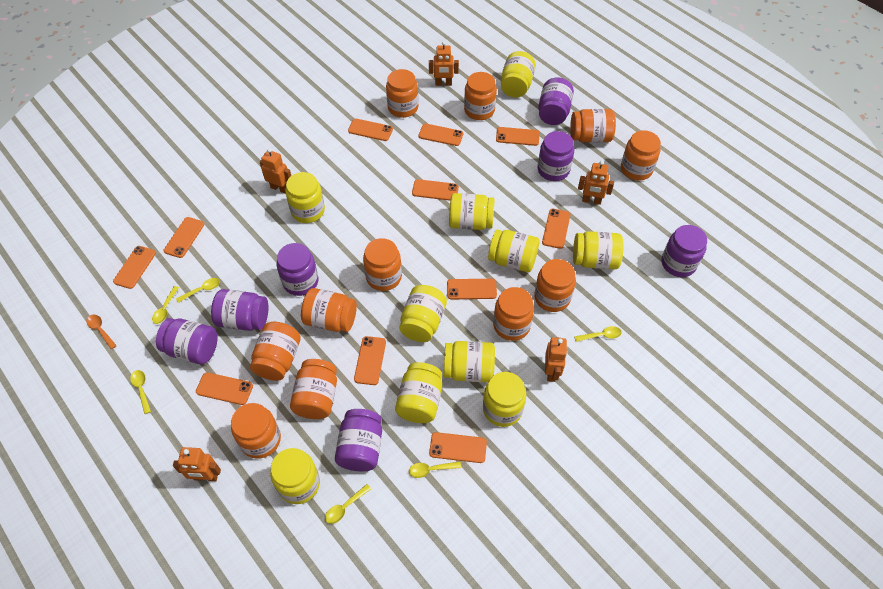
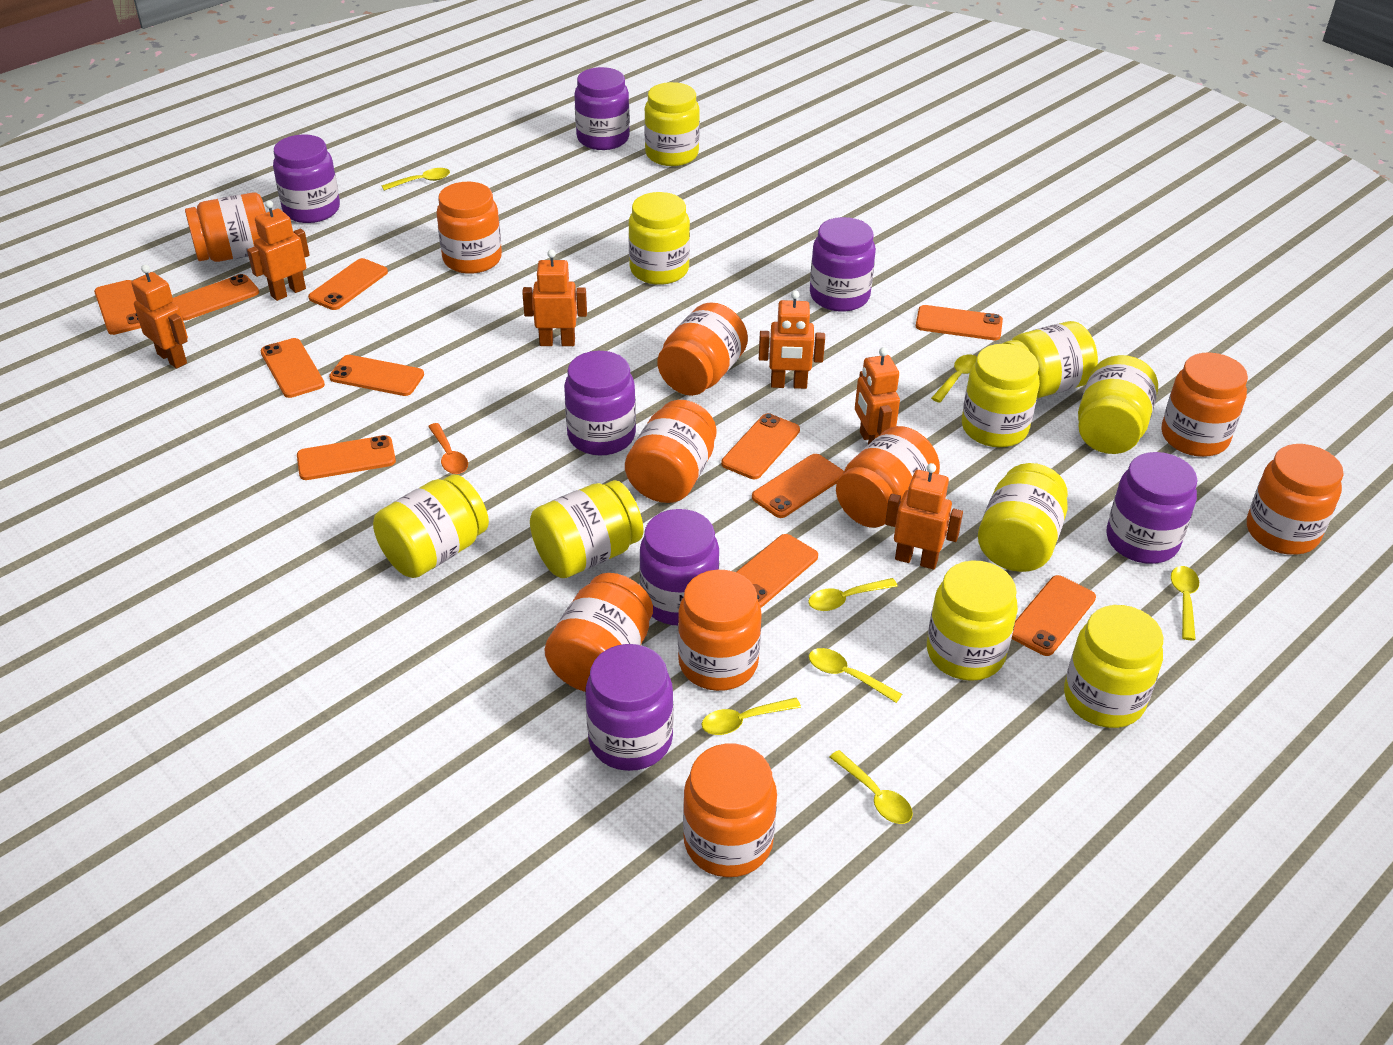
orange jar: 11 -> 10
orange robot: 5 -> 6
yellow spoon: 6 -> 7

